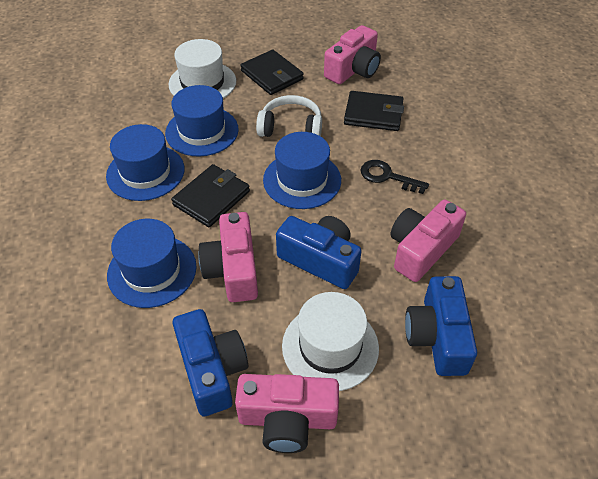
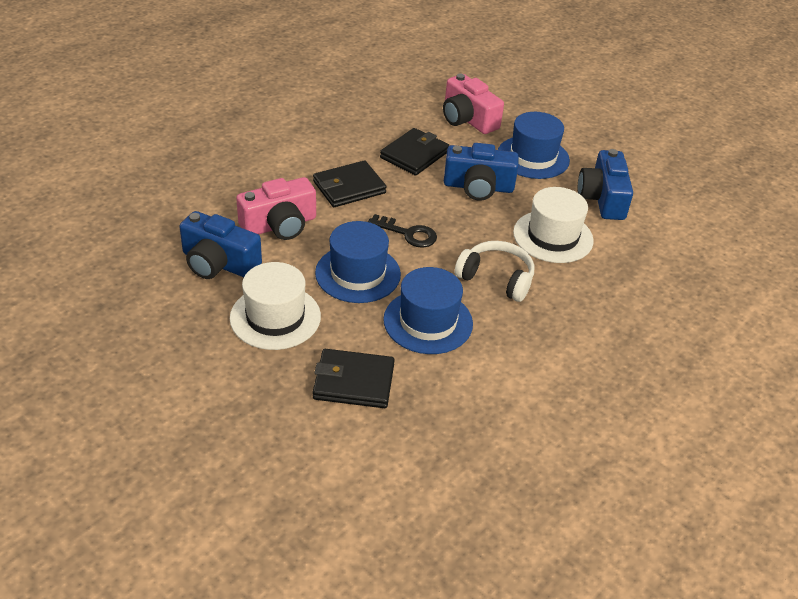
blue hat: 4 -> 3
pink camera: 4 -> 2

